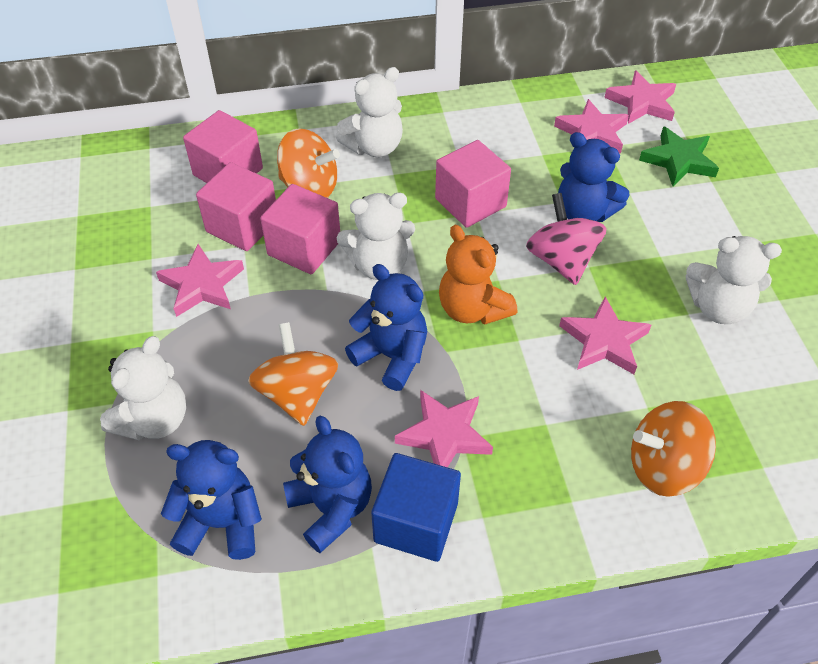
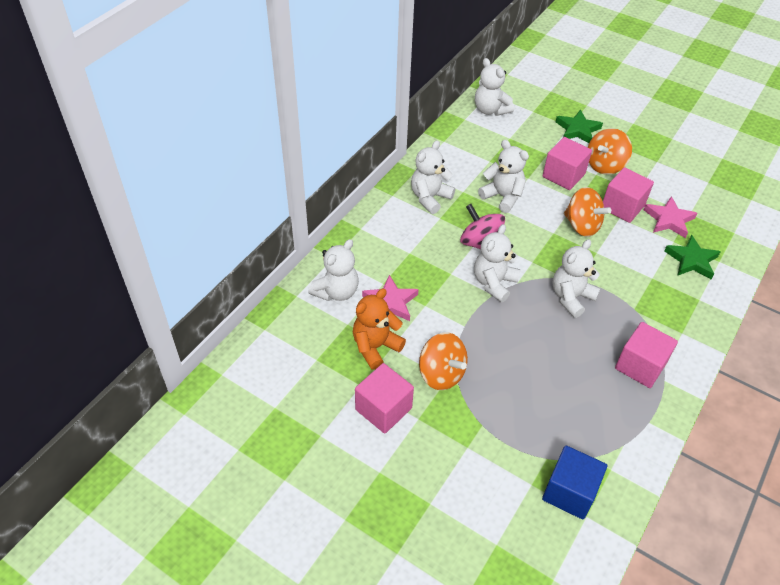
blue teddy bear: 4 -> 0
green star: 1 -> 2
pink star: 5 -> 2
white teddy bear: 4 -> 6

